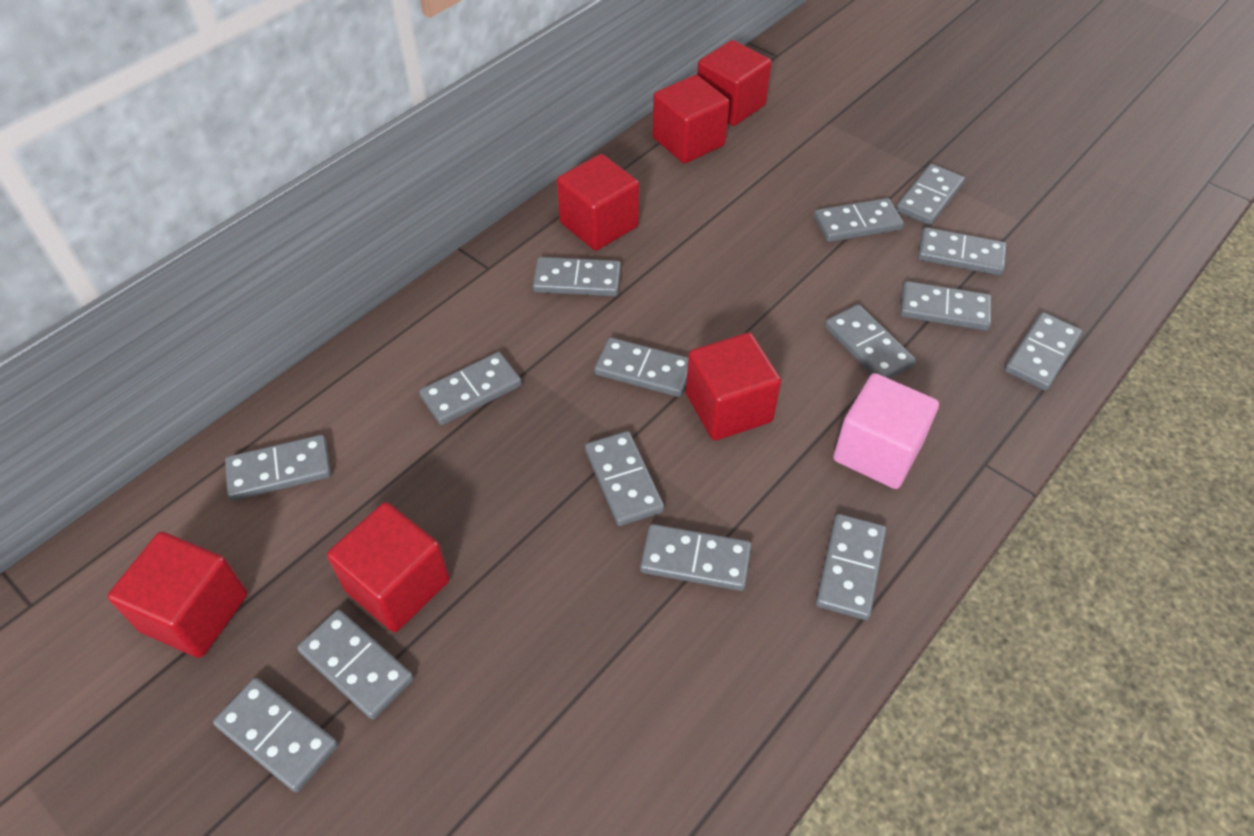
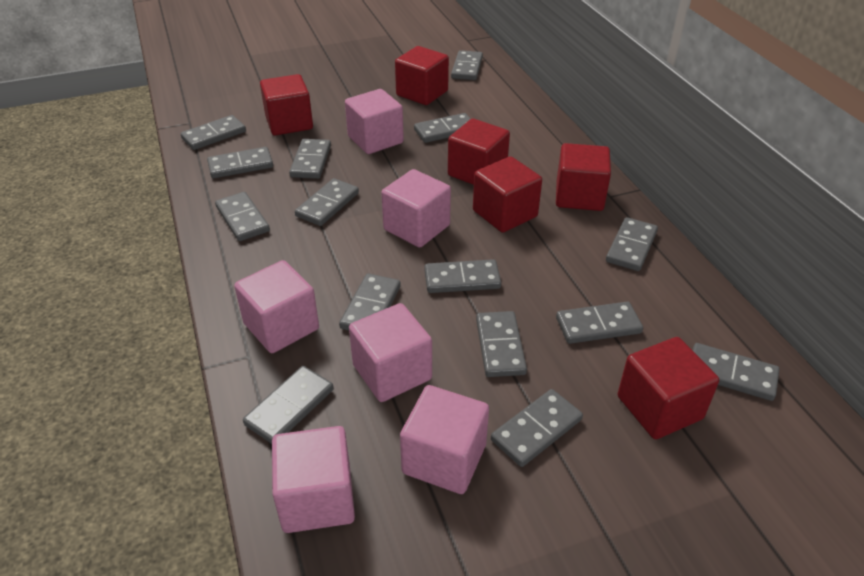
pink cube: 1 -> 6

